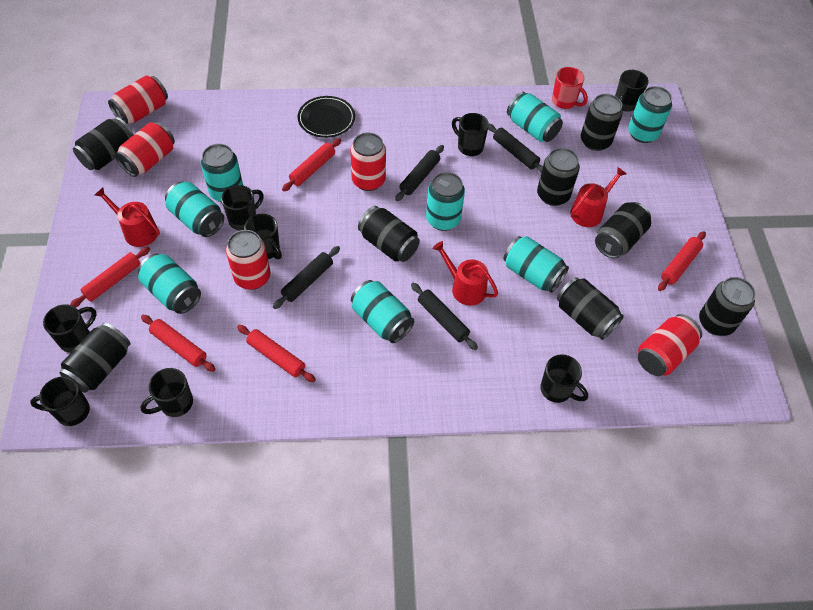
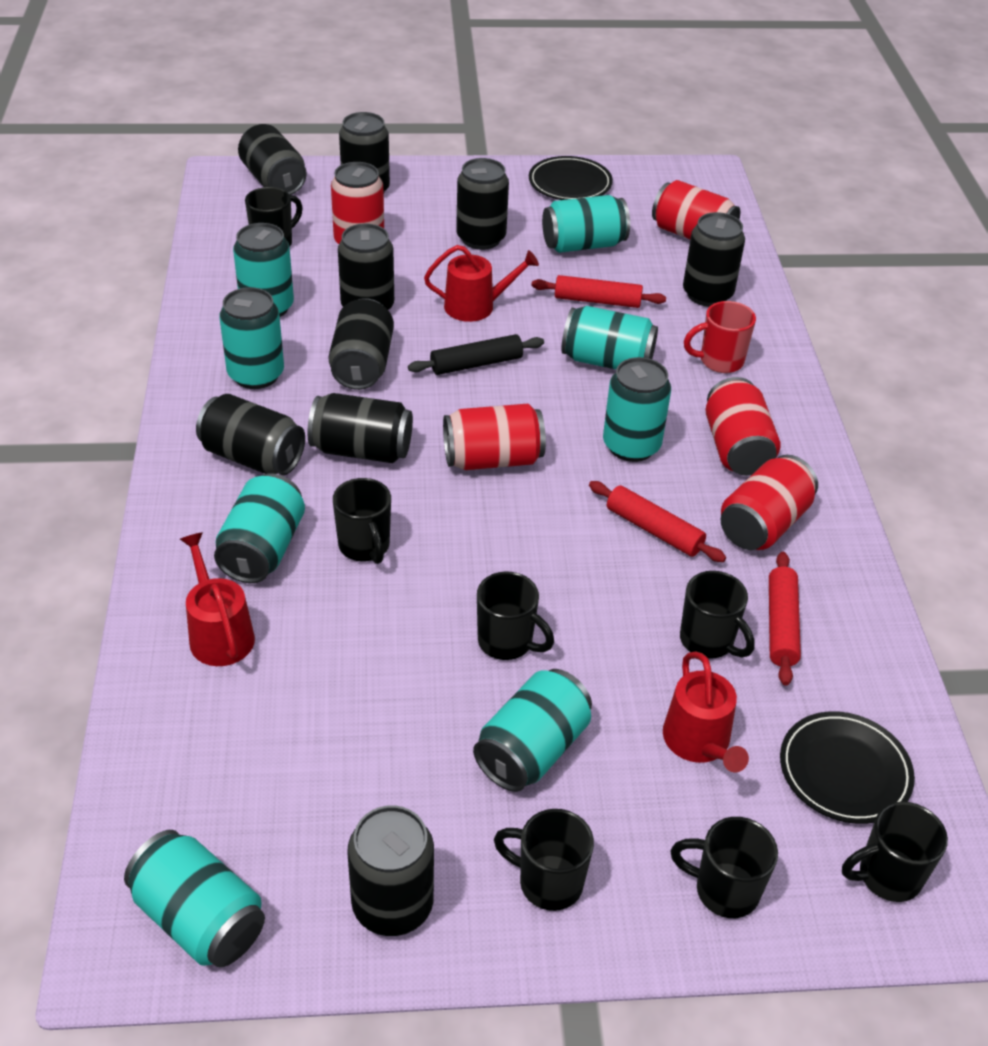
black can: 8 -> 9
black mug: 8 -> 7
black plate: 1 -> 2
black rolling pin: 4 -> 1
red rolling pin: 5 -> 3

